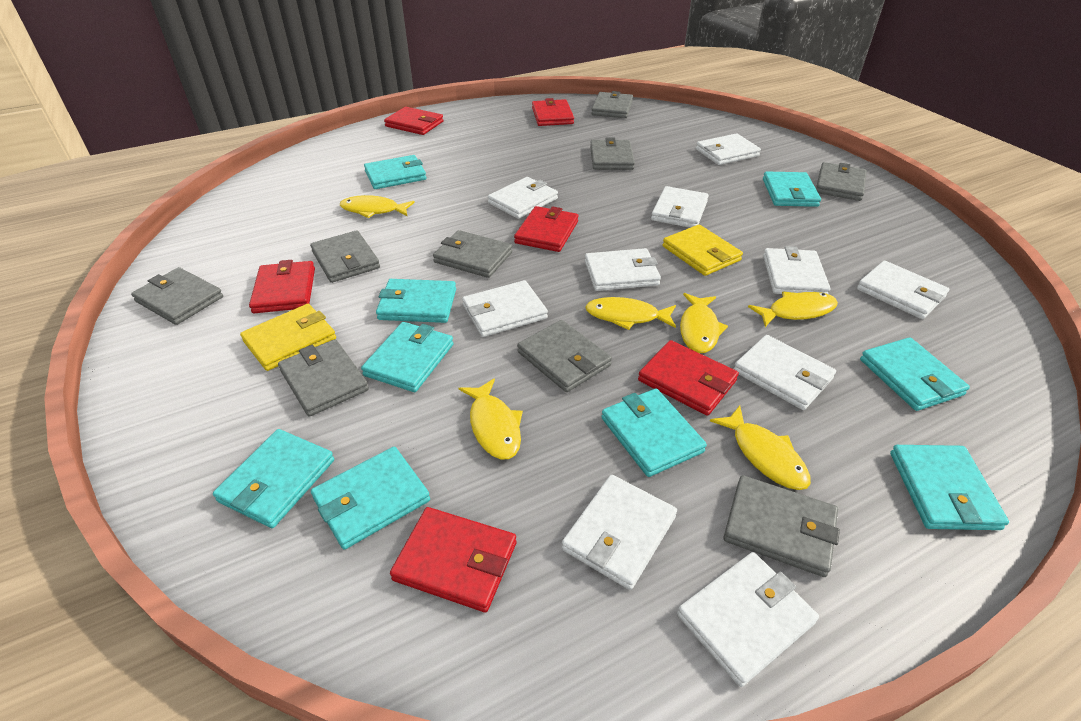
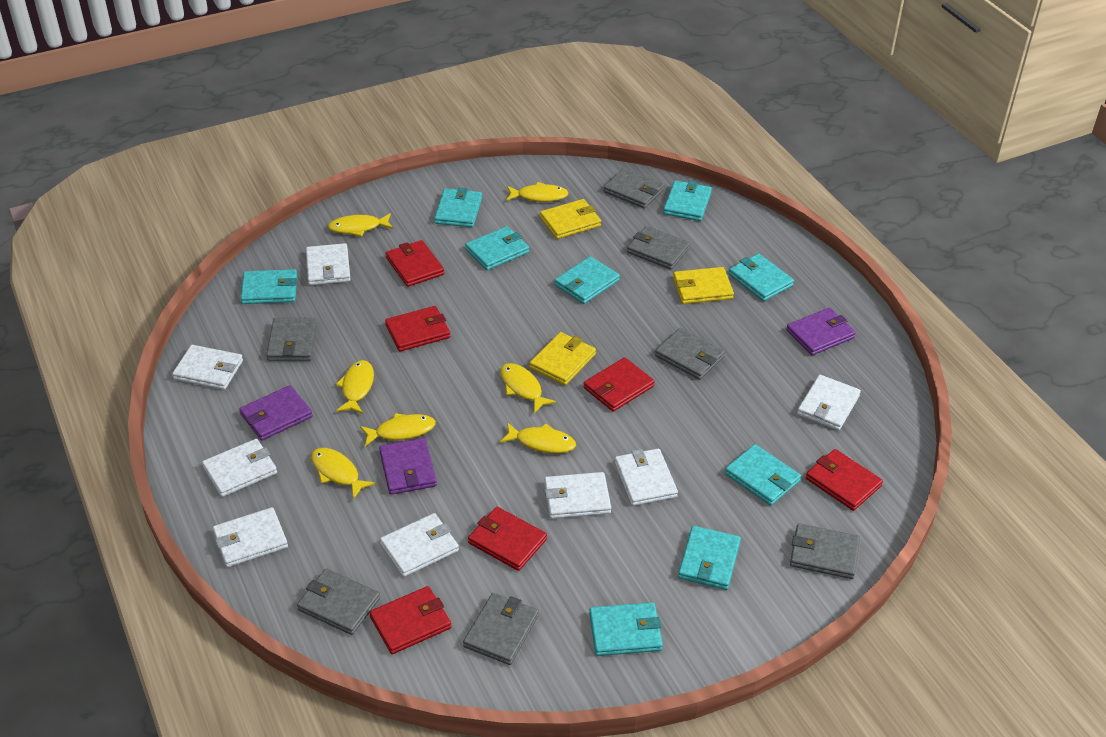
grey wallet: 9 -> 7
purple wallet: 0 -> 3
white wallet: 10 -> 8
yellow fish: 6 -> 7
yellow wallet: 2 -> 3

